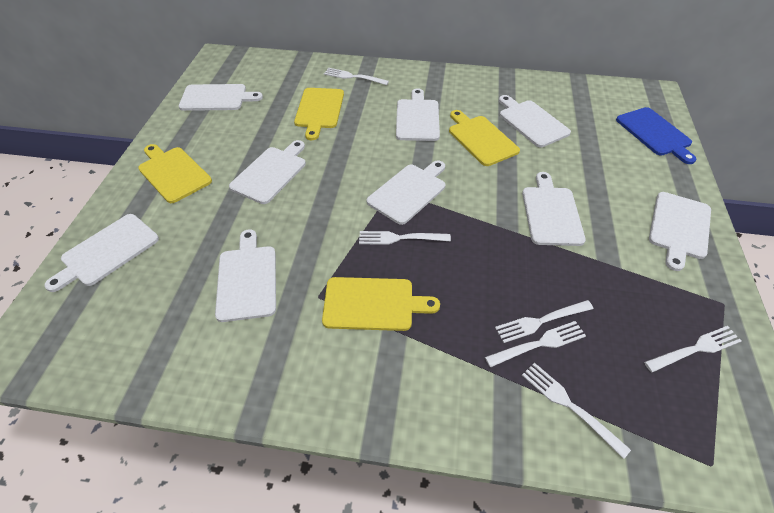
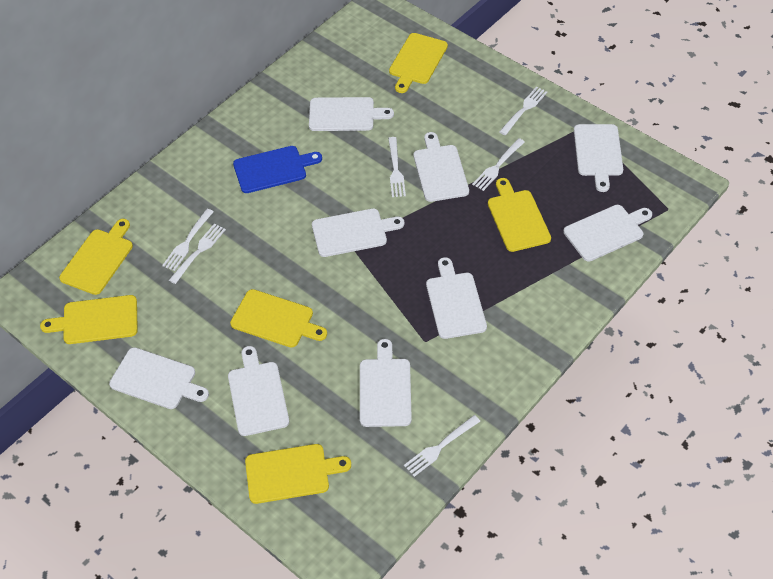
yellow cutting board: 4 -> 6

